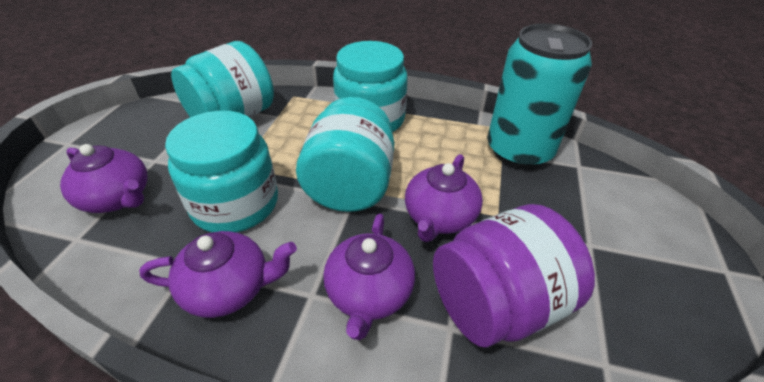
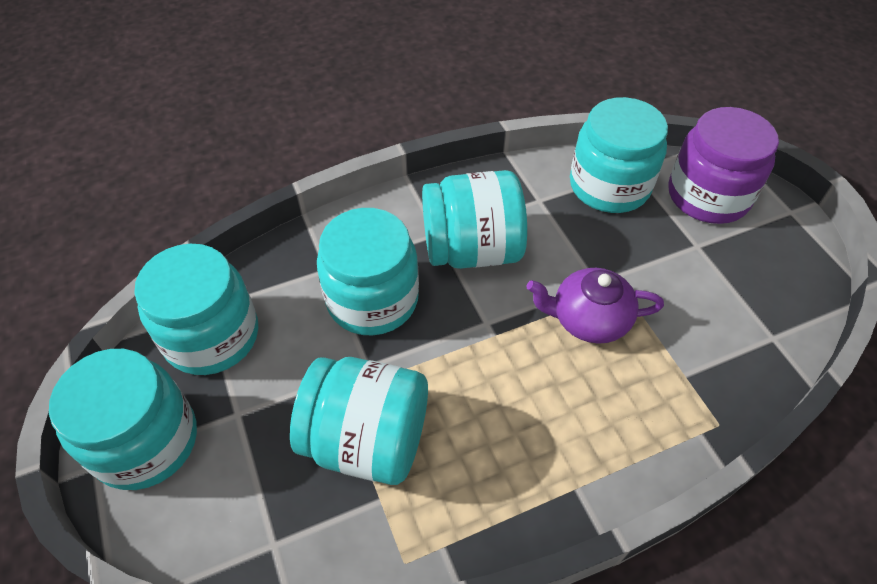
purple teapot: 4 -> 1
turquoise can: 1 -> 0
turquoise jar: 4 -> 6

